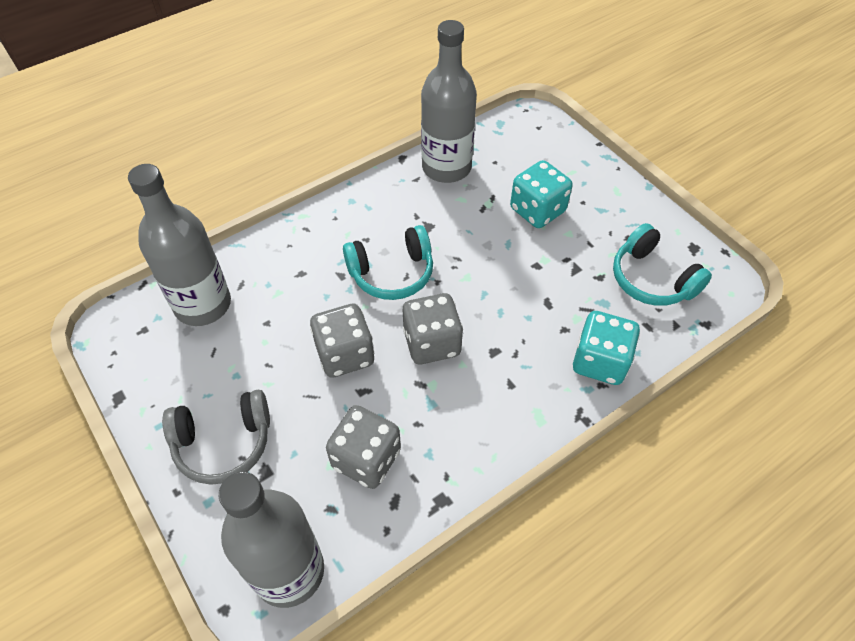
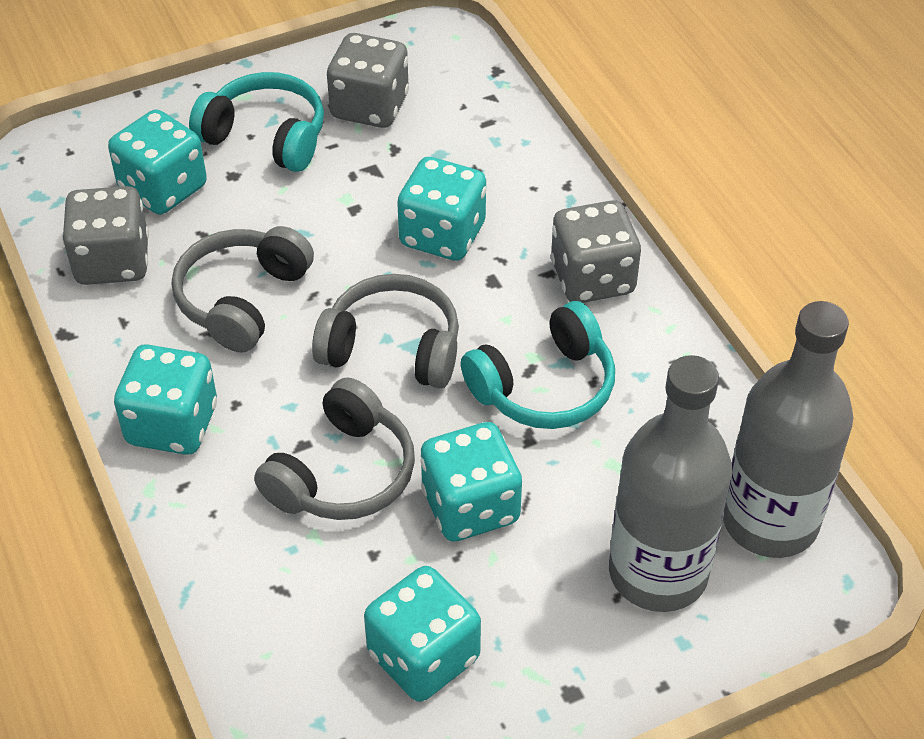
grey bottle: 3 -> 2
grey headphones: 1 -> 3
turquoise dice: 2 -> 5

